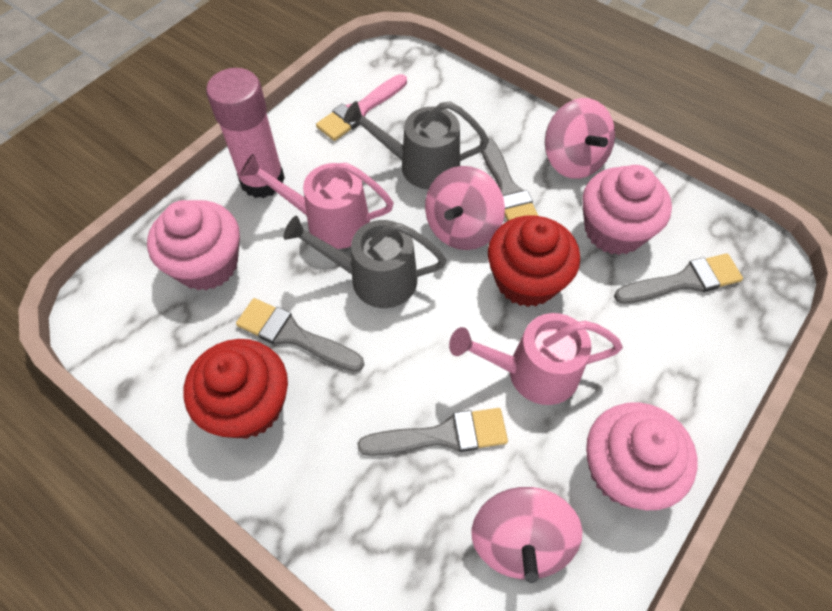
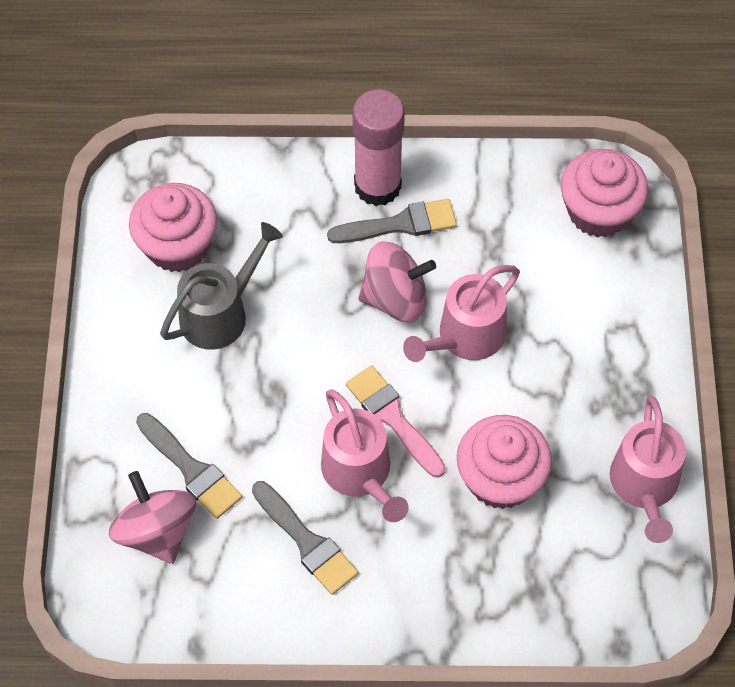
grey brush: 4 -> 3
grey watering can: 2 -> 1
pink spinning top: 3 -> 2
pink watering can: 2 -> 3
red cupcake: 2 -> 0

